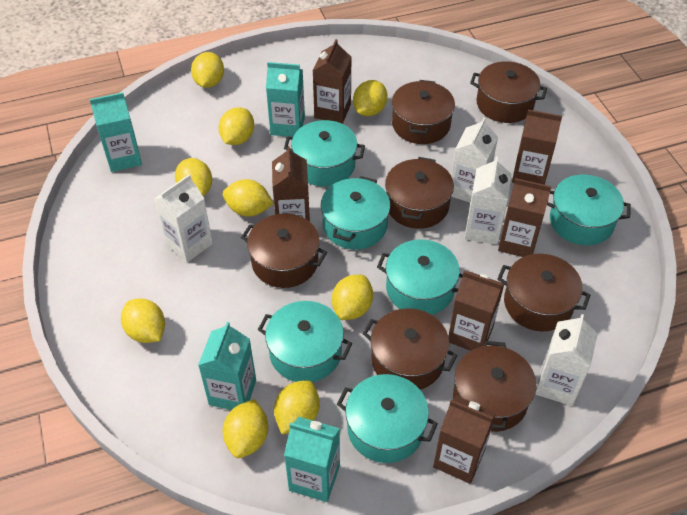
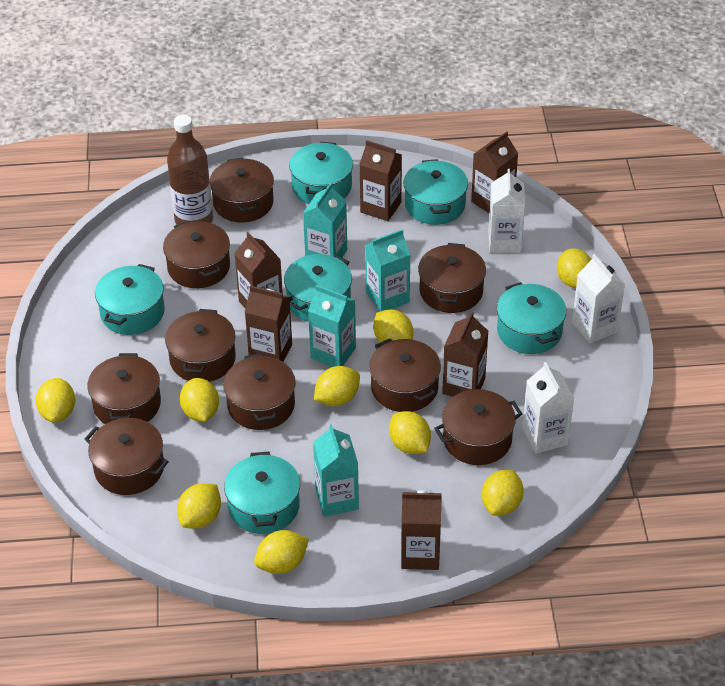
brown bottle: 0 -> 1
brown pot: 7 -> 9
white carton: 4 -> 3

